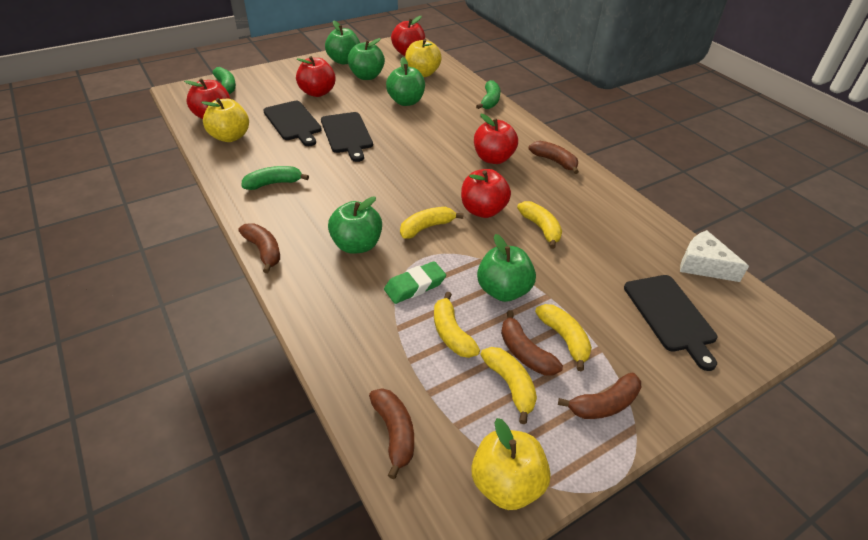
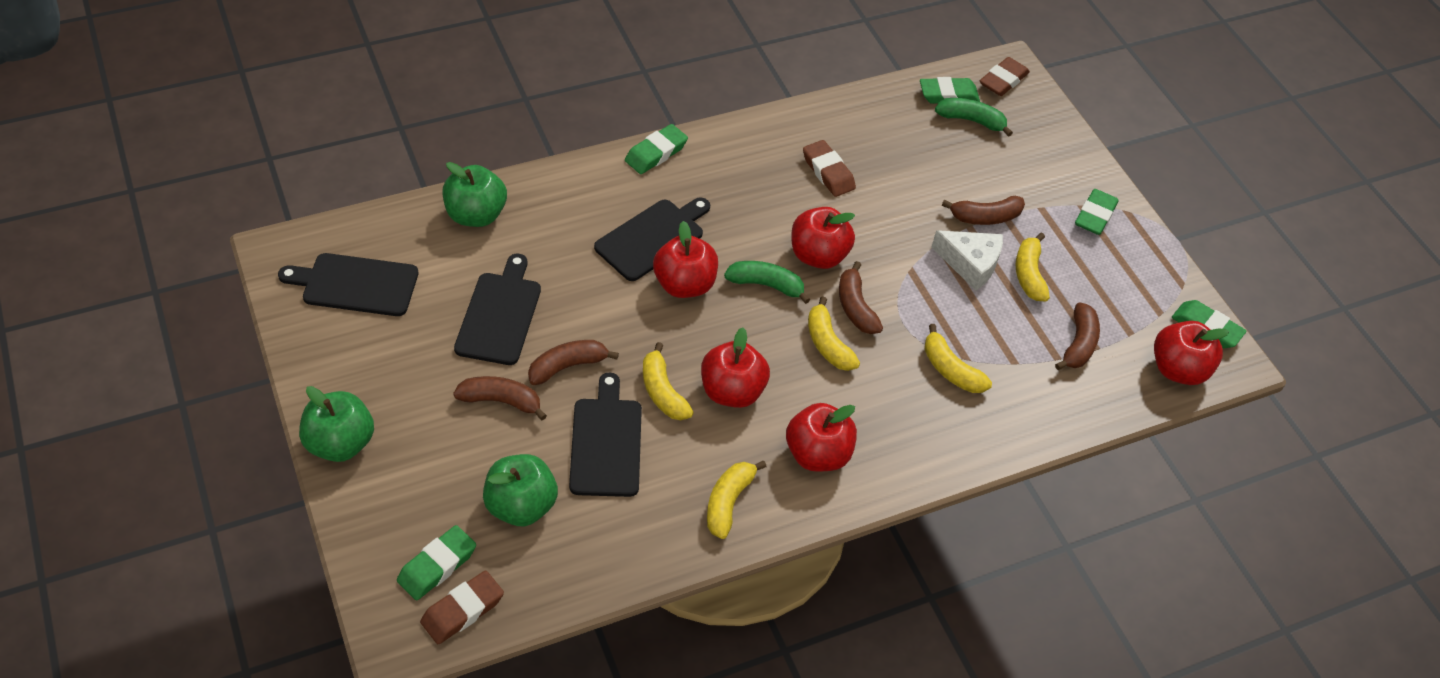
black cutting board: 3 -> 4
brown eraser: 0 -> 3
green apple: 5 -> 3
green banana: 3 -> 2
green eraser: 1 -> 5
yellow apple: 3 -> 0

